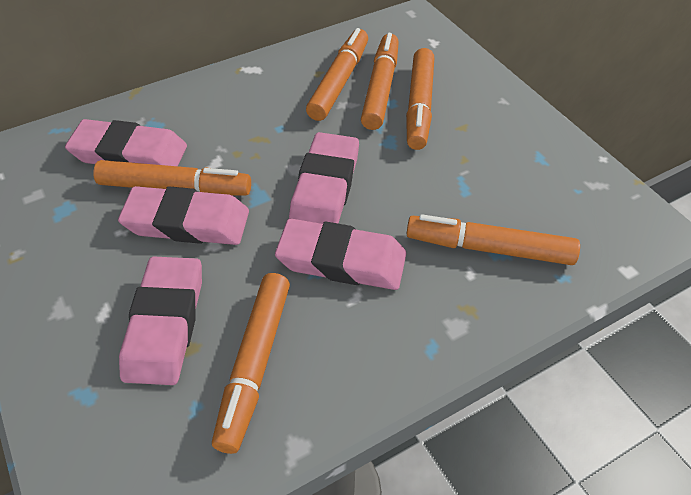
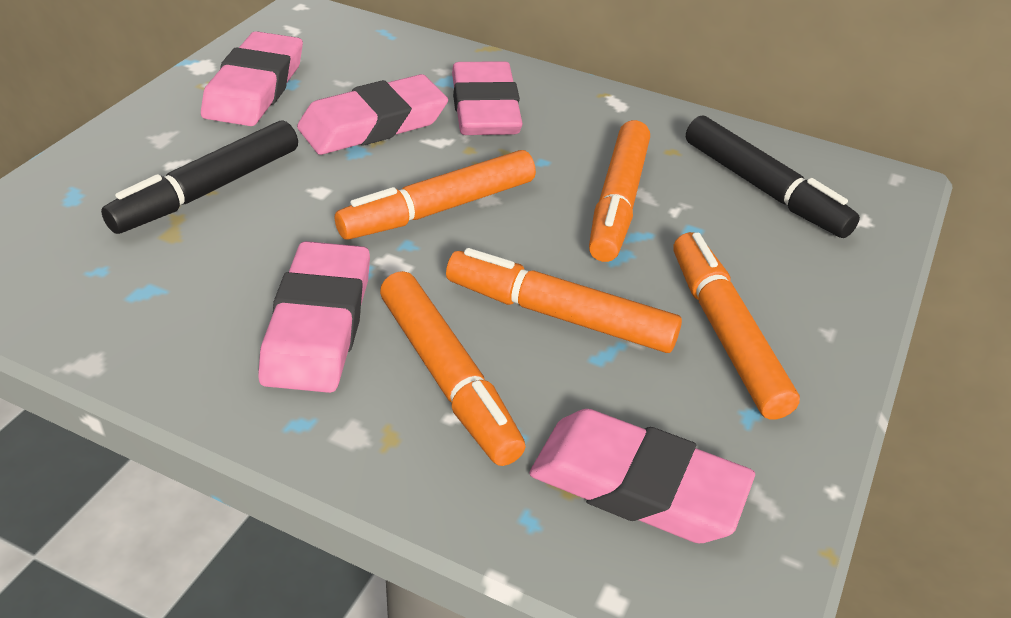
black marker: 0 -> 2
orange marker: 6 -> 5

